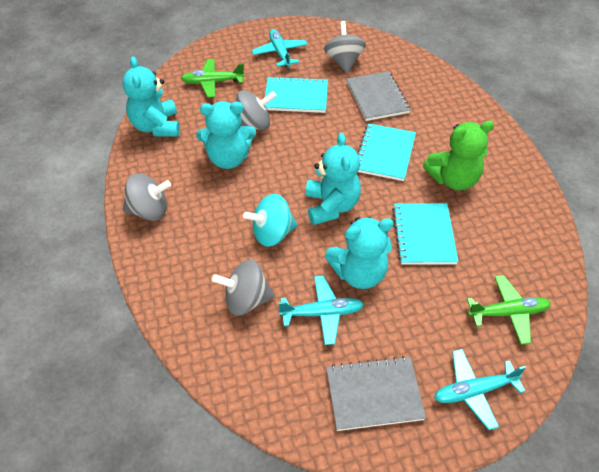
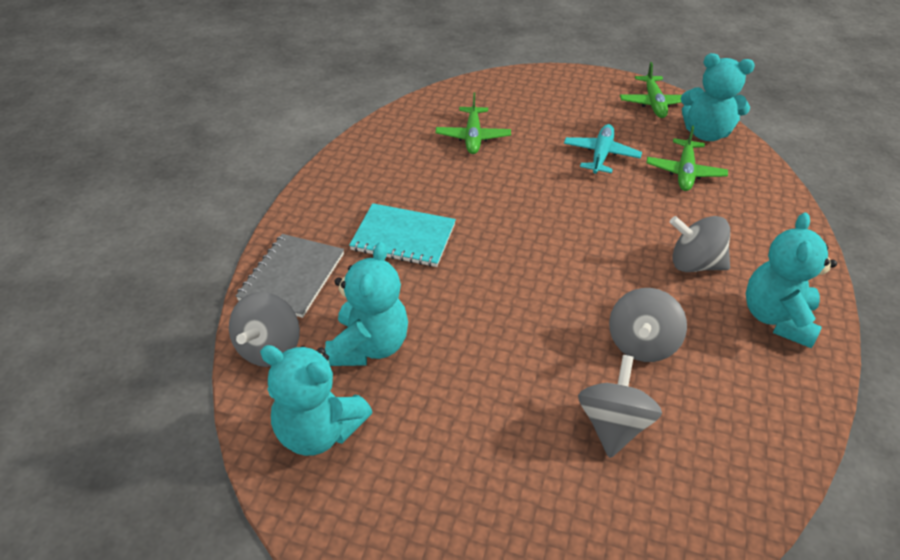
green plane: 2 -> 3
green teddy bear: 1 -> 0
grey notebook: 2 -> 1
turquoise notebook: 3 -> 1
turquoise plane: 3 -> 1
turquoise spinning top: 1 -> 0

